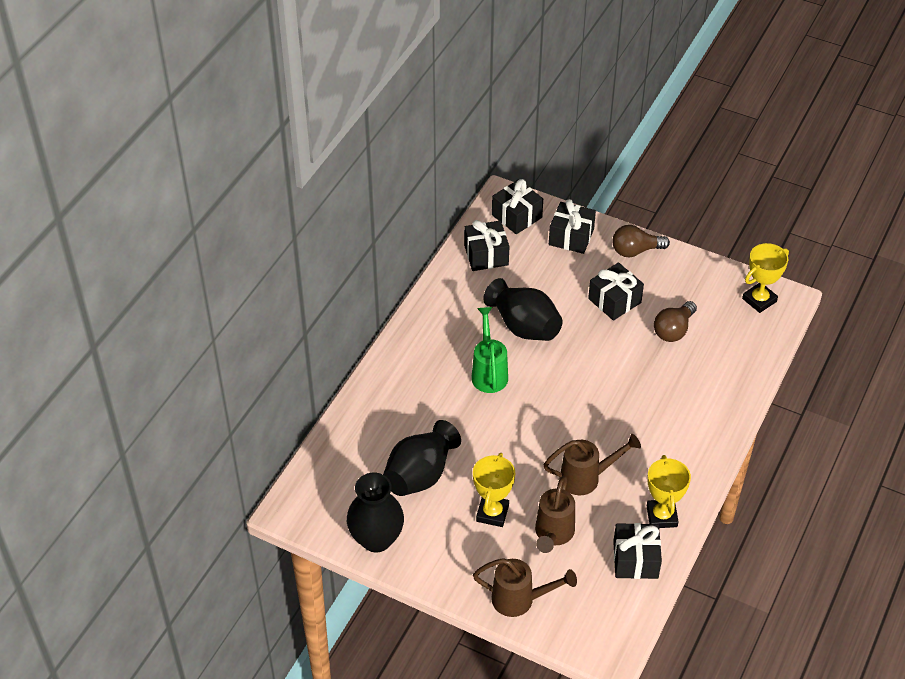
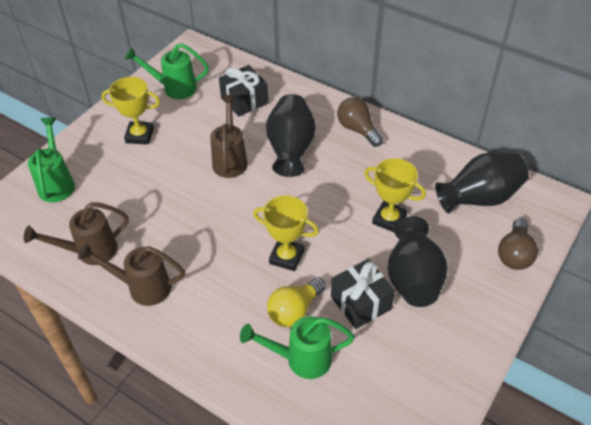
black gift: 5 -> 2
green watering can: 1 -> 3
yellow light bulb: 0 -> 1

